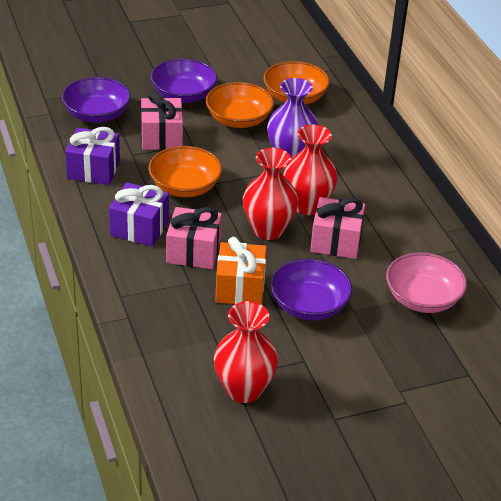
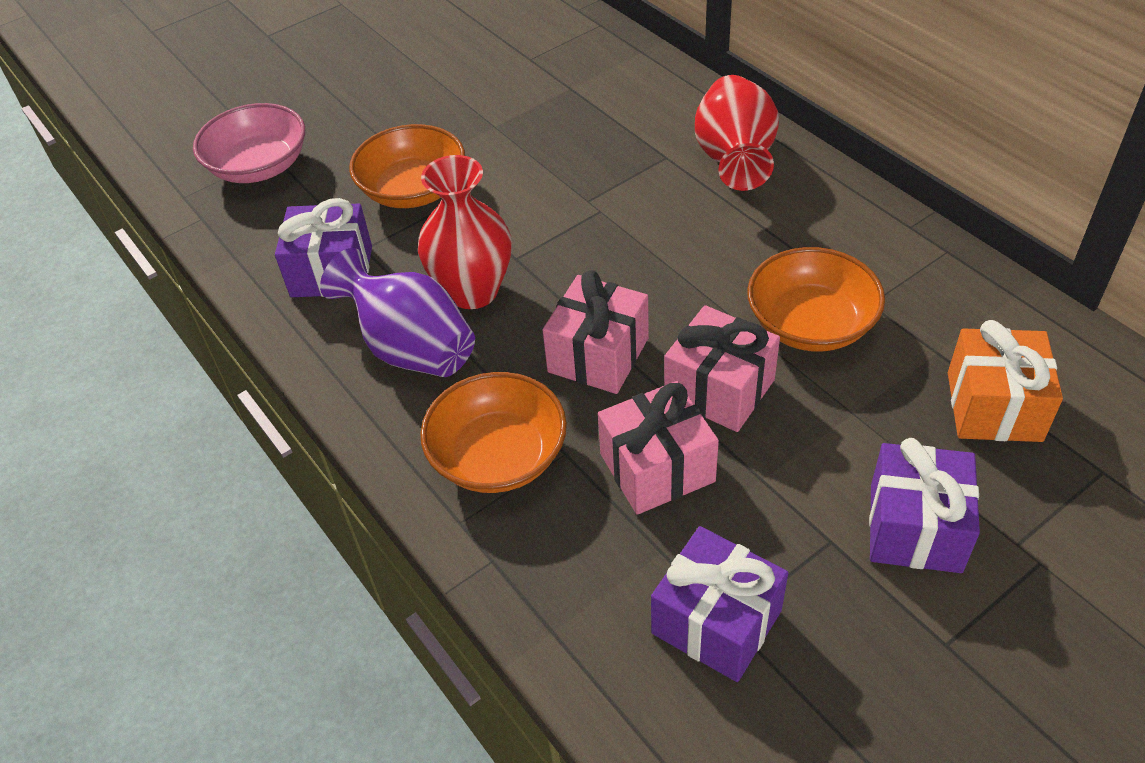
purple bowl: 3 -> 0
purple gift: 2 -> 3
red vase: 3 -> 2

